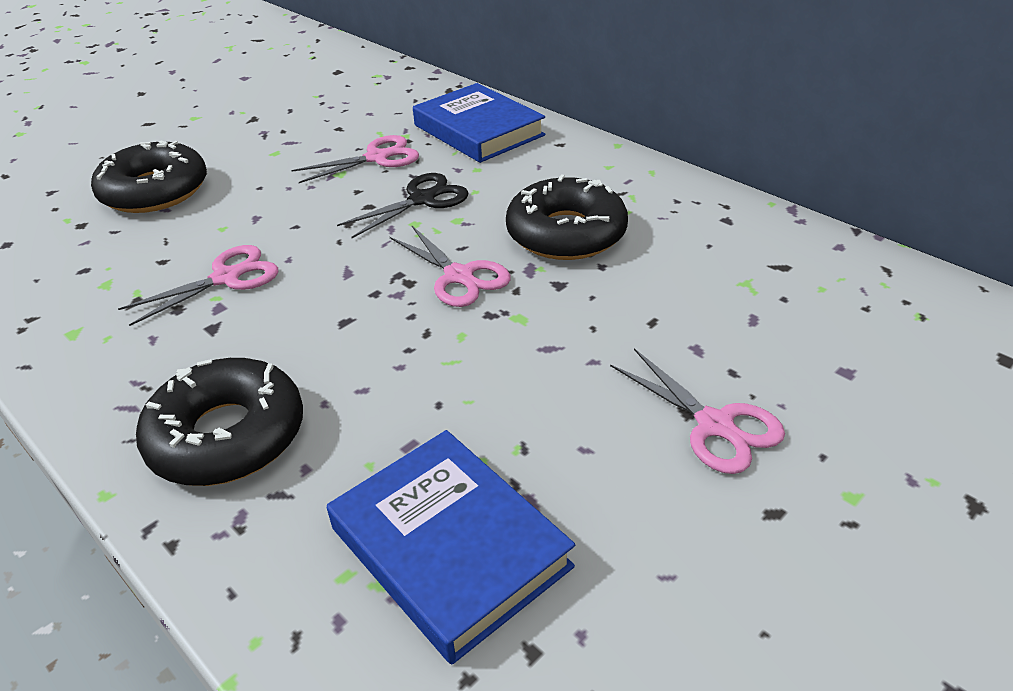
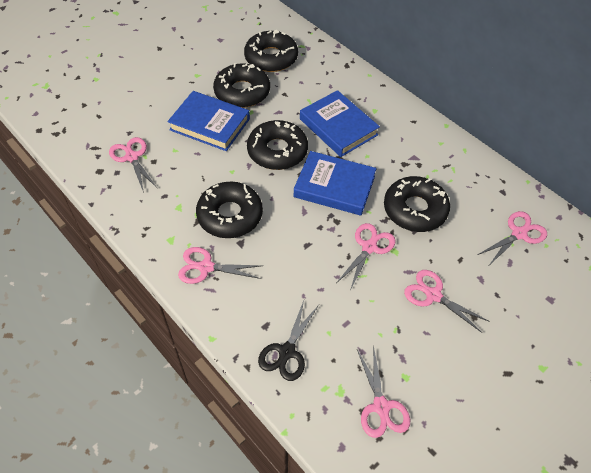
black donut: 3 -> 5
blue book: 2 -> 3
pink scissors: 4 -> 6

